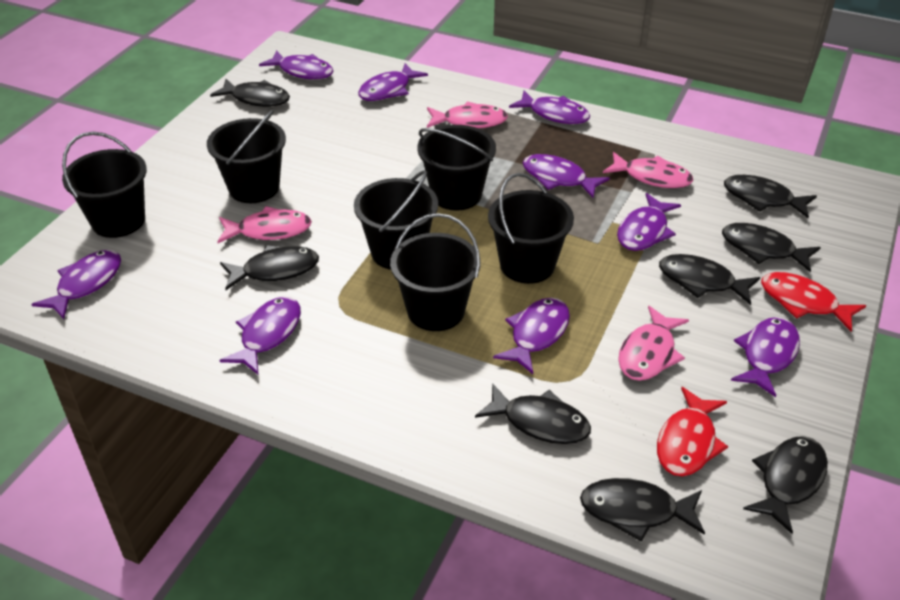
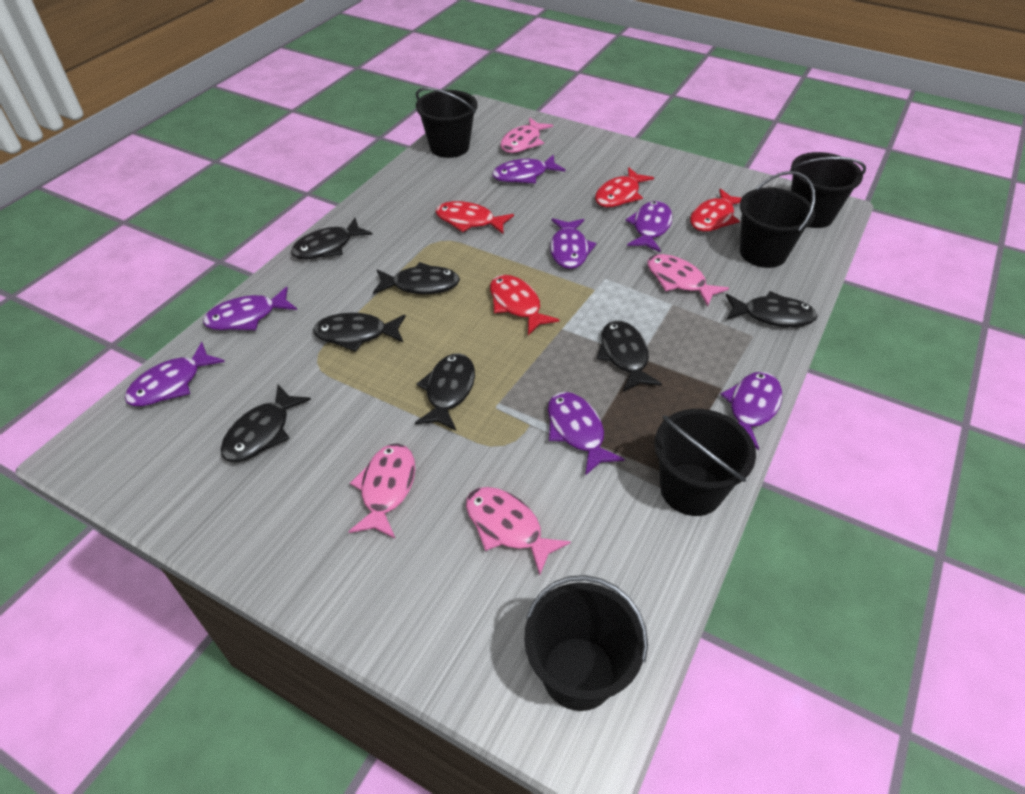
black bucket: 6 -> 5
black fish: 8 -> 7
purple fish: 9 -> 7
red fish: 2 -> 4

